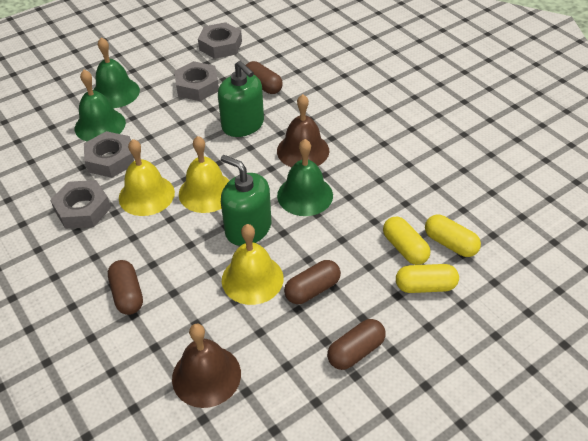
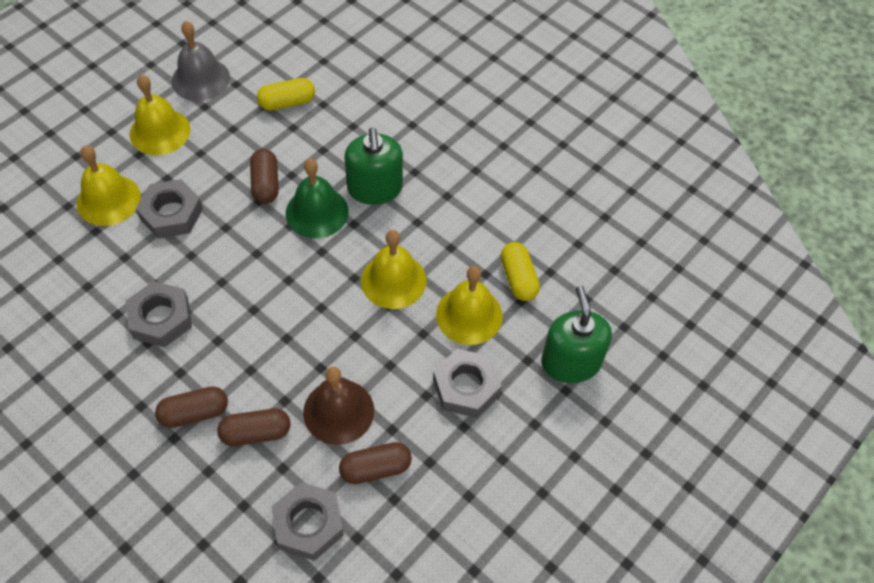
brown bell: 2 -> 1
green bell: 3 -> 1
grey bell: 0 -> 1
yellow bell: 3 -> 4
yellow capsule: 3 -> 2

